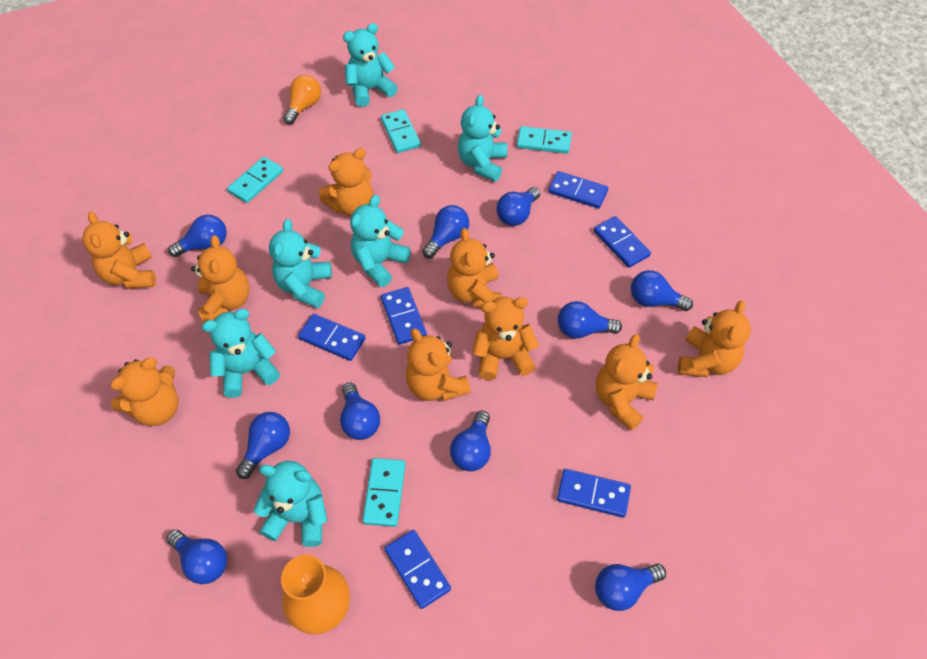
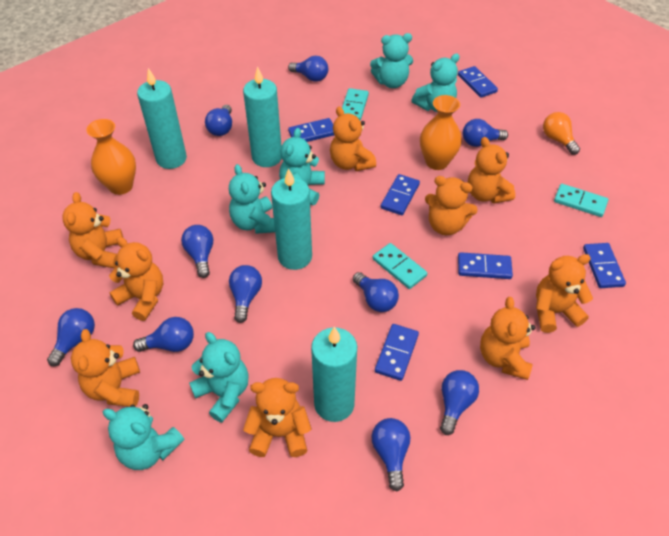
orange vase: 1 -> 2
turquoise candle: 0 -> 4
turquoise domino: 4 -> 3

